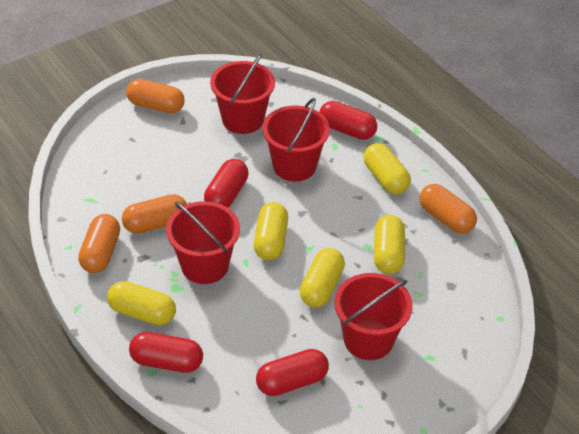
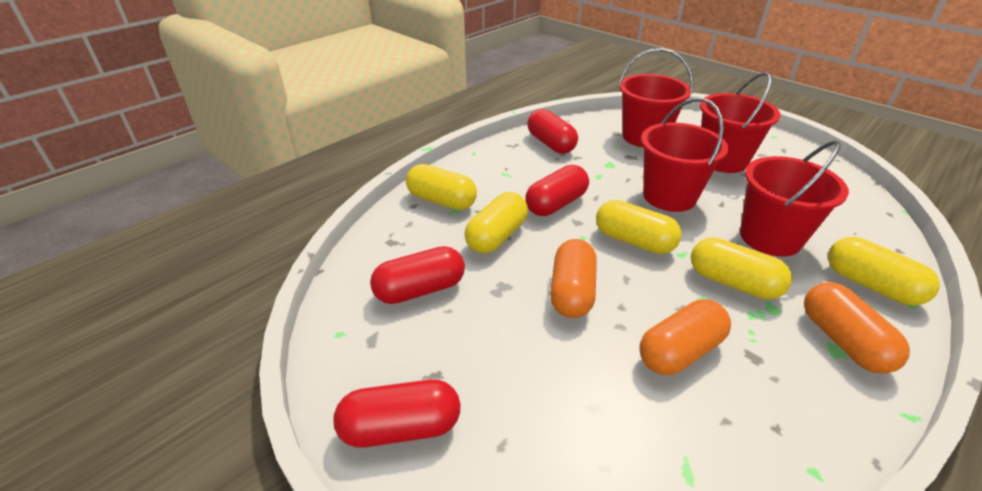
orange capsule: 4 -> 3

